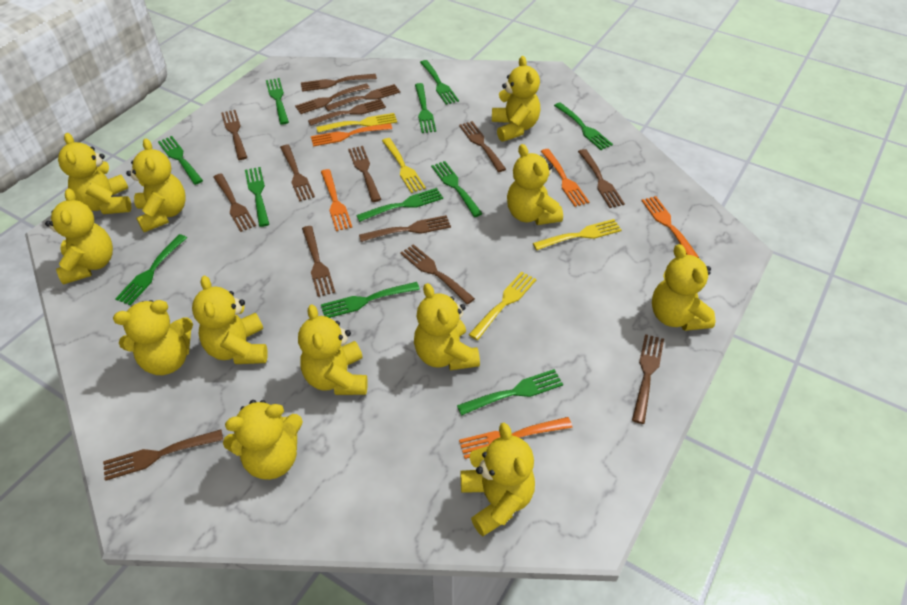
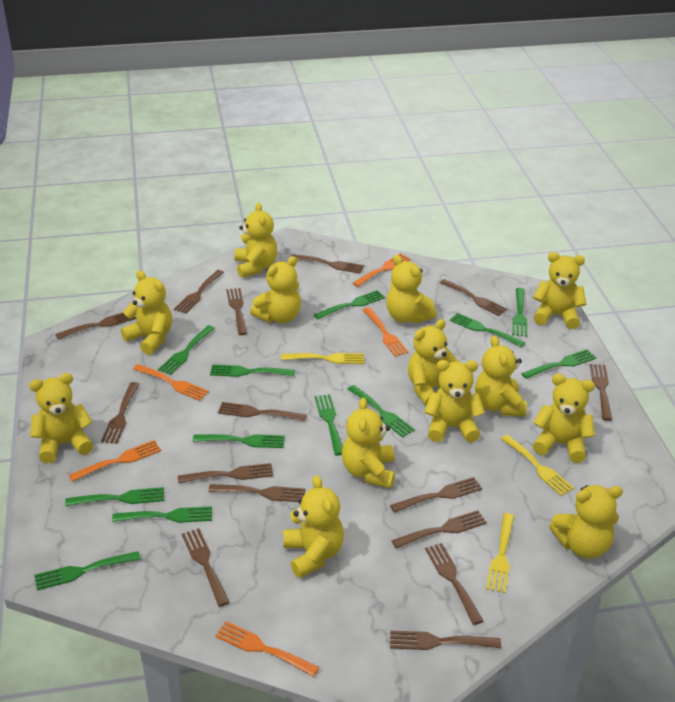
green fork: 11 -> 12
yellow fork: 4 -> 3
yellow teddy bear: 12 -> 13

